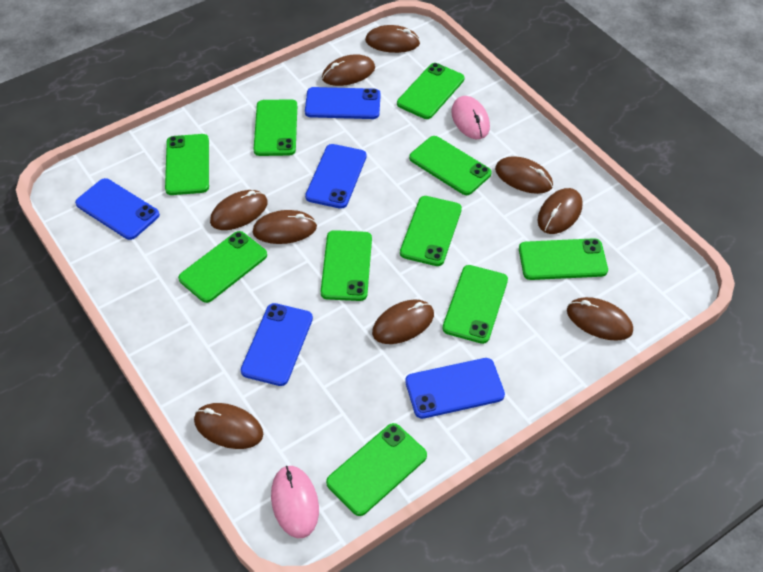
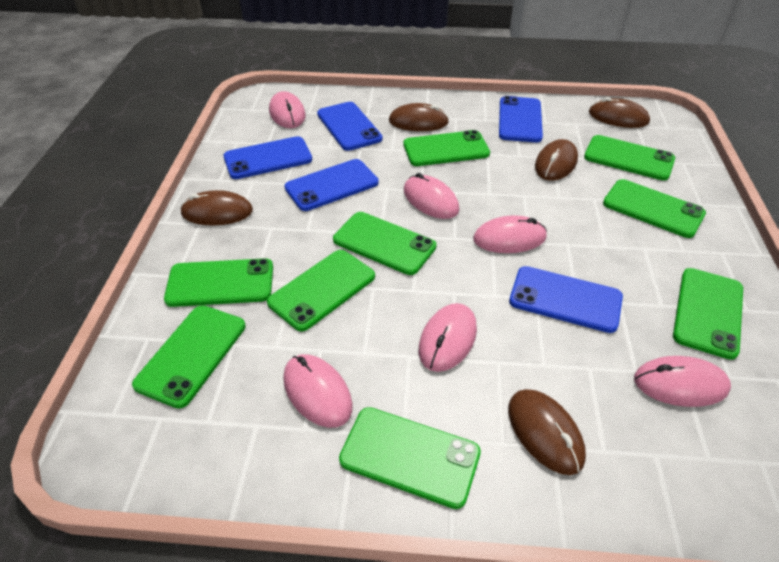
brown mouse: 9 -> 5
green phone: 10 -> 9
pink mouse: 2 -> 6

